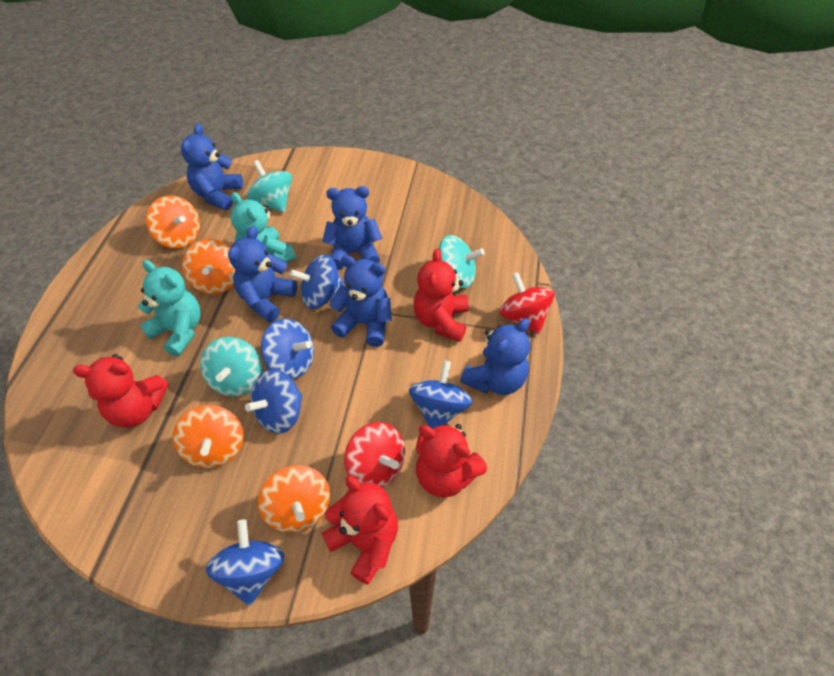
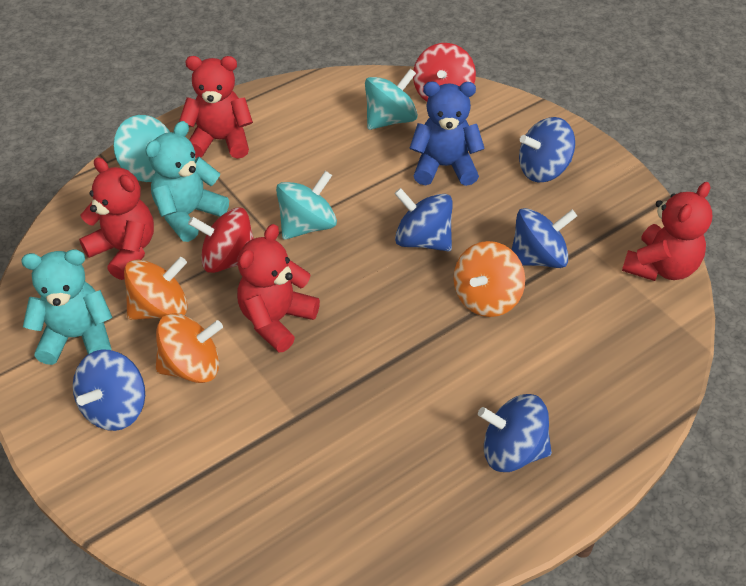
blue teddy bear: 5 -> 1
orange spinning top: 4 -> 3

